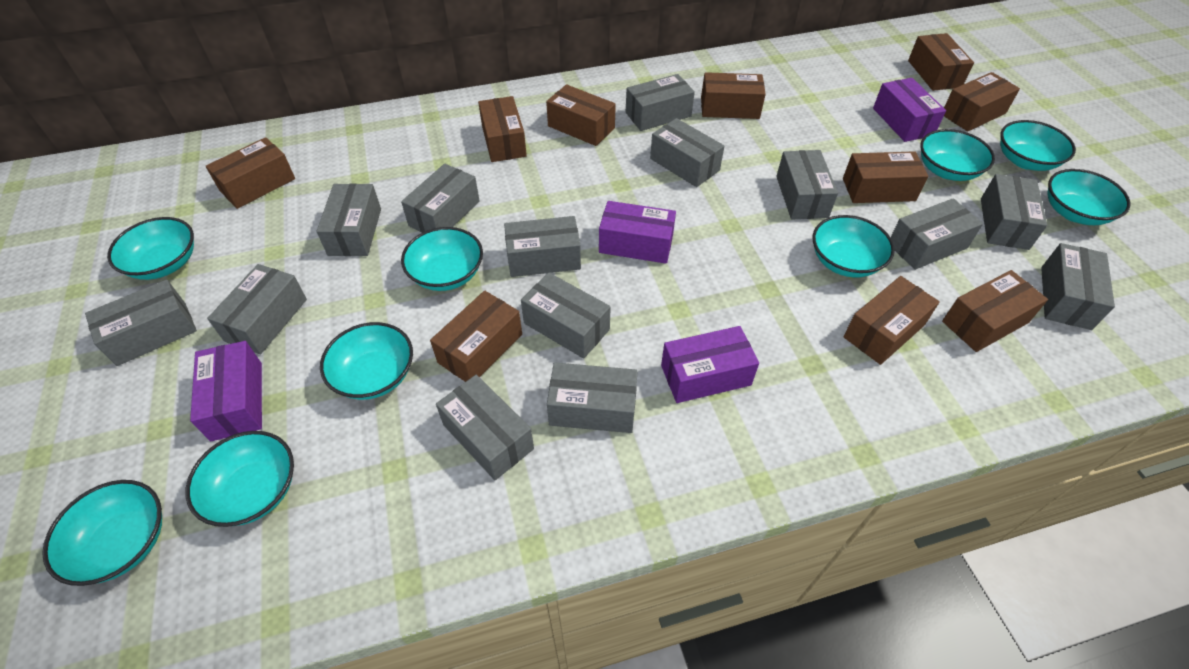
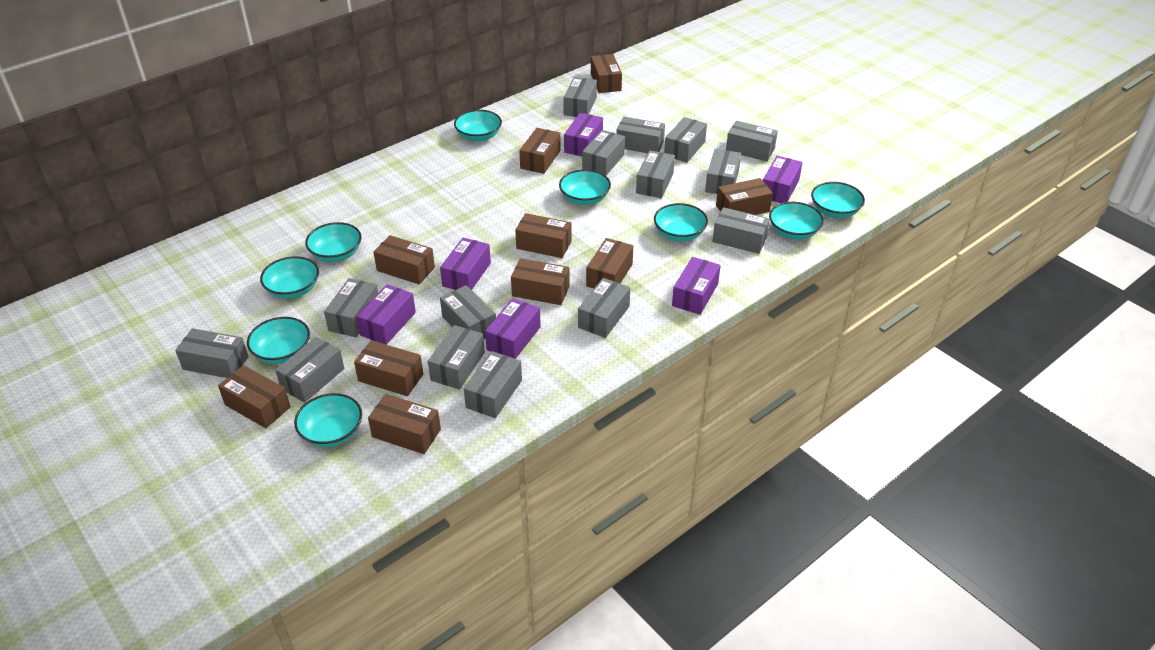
grey box: 14 -> 15
purple box: 4 -> 6

